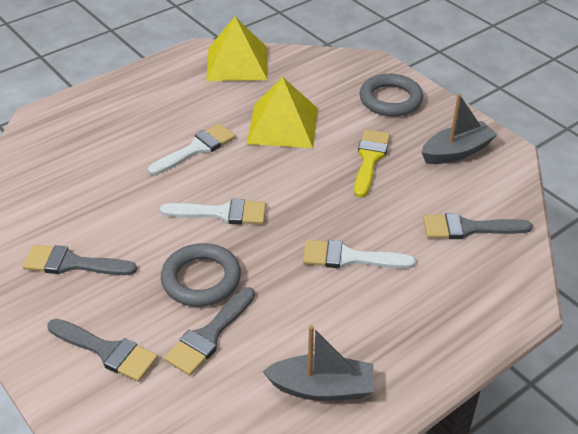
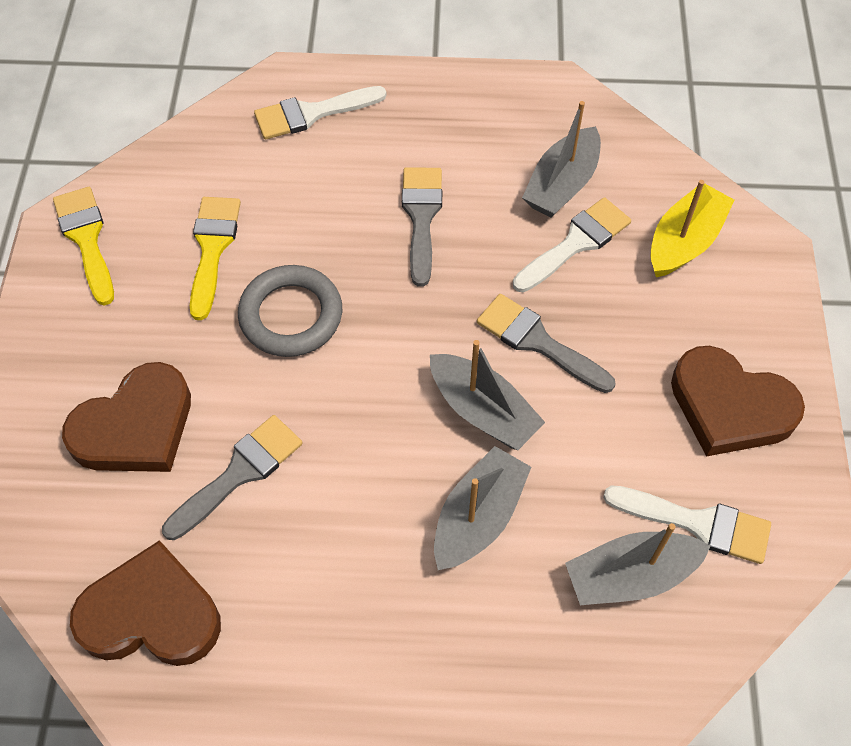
brown heart: 0 -> 3
grey boat: 2 -> 4
grey brush: 4 -> 3
grey ring: 2 -> 1
yellow boat: 0 -> 1
yellow brush: 1 -> 2
yellow pyramid: 2 -> 0

